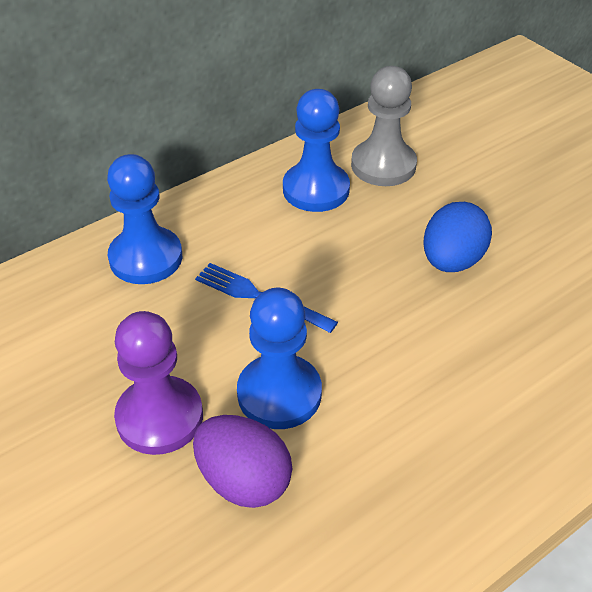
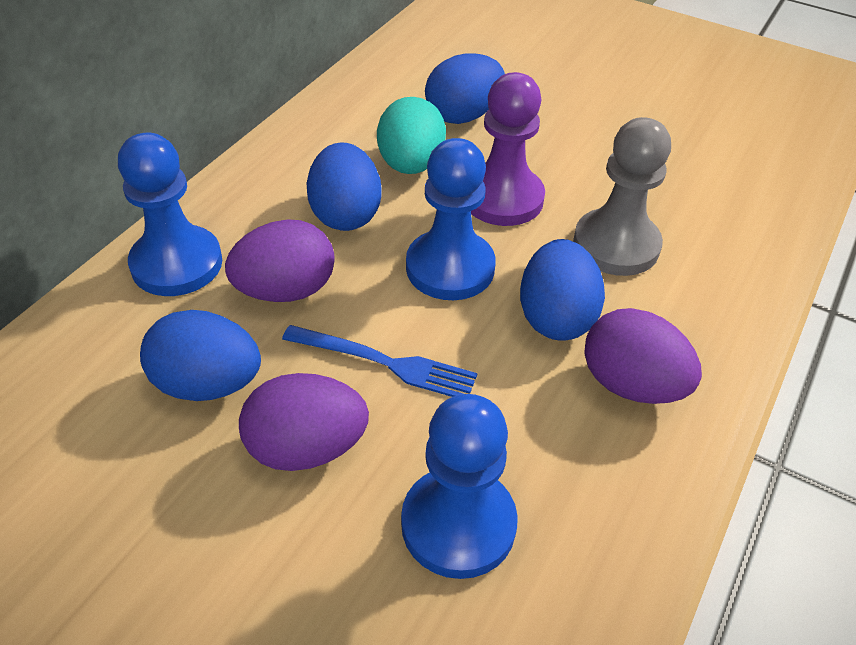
blue egg: 1 -> 4
purple egg: 1 -> 3
turquoise egg: 0 -> 1

